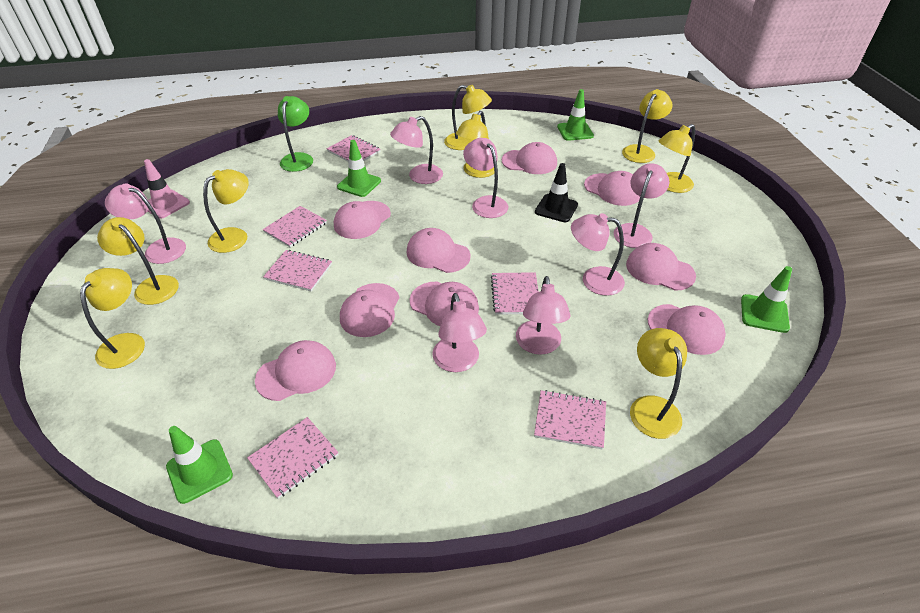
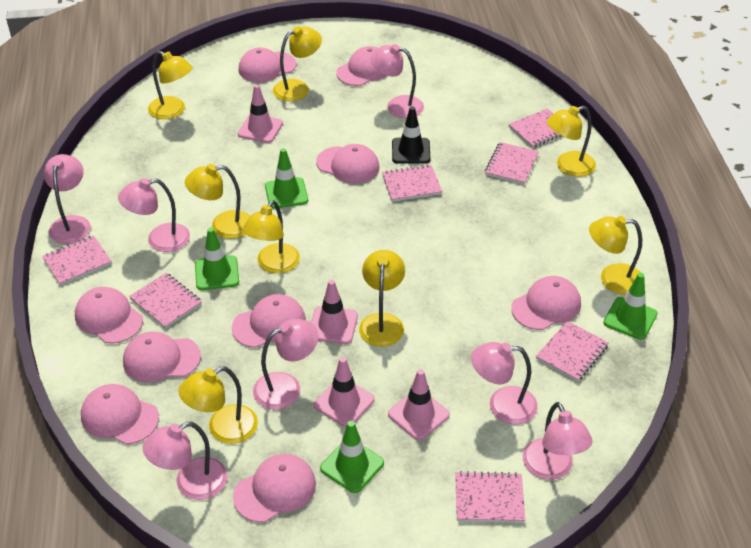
green lamp: 1 -> 0
pink notebook: 6 -> 7
pink traffic cone: 1 -> 4

